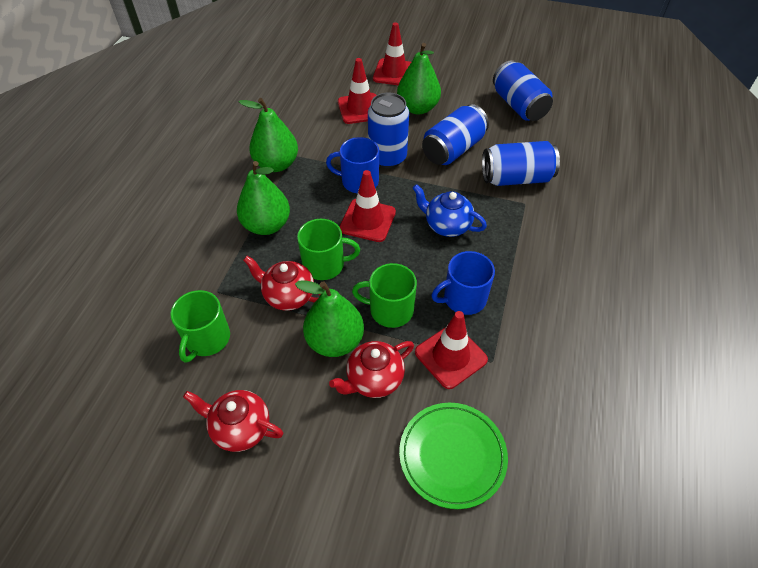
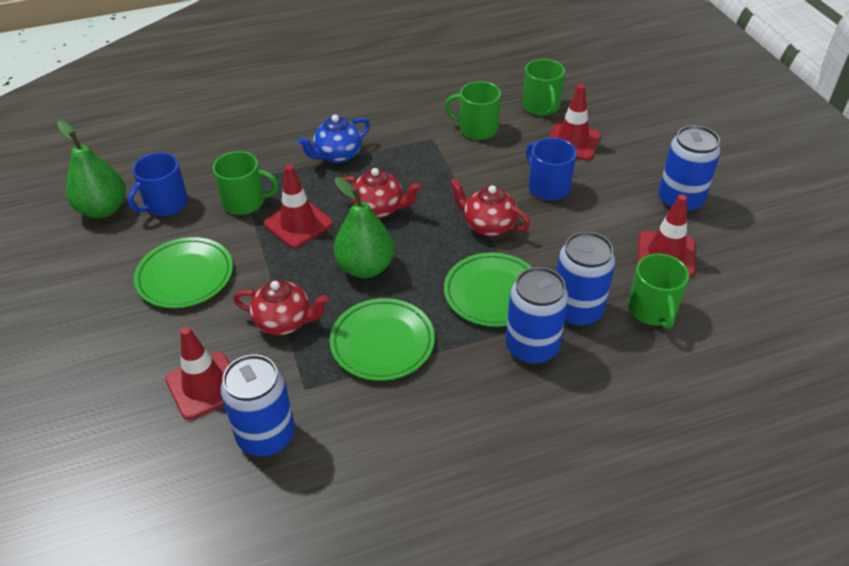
green mug: 3 -> 4
green pear: 4 -> 2
green plate: 1 -> 3

